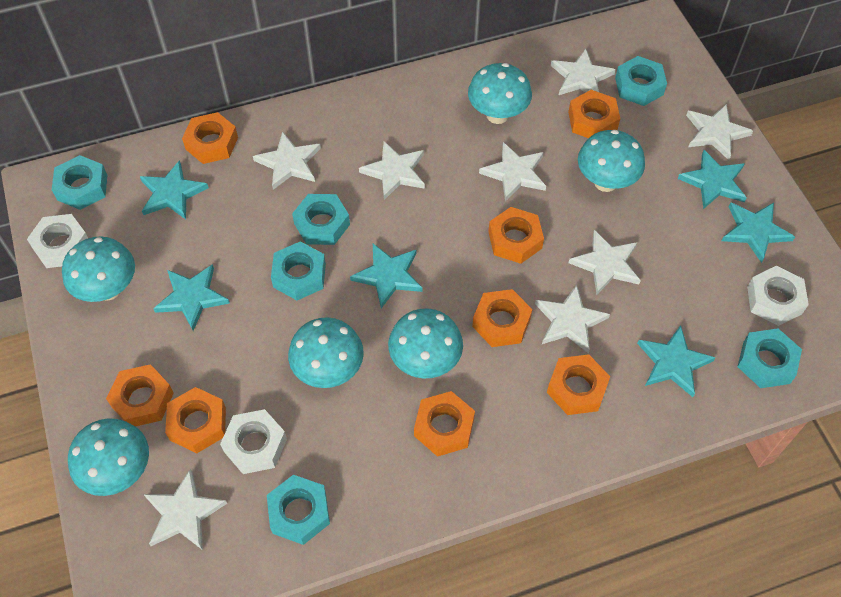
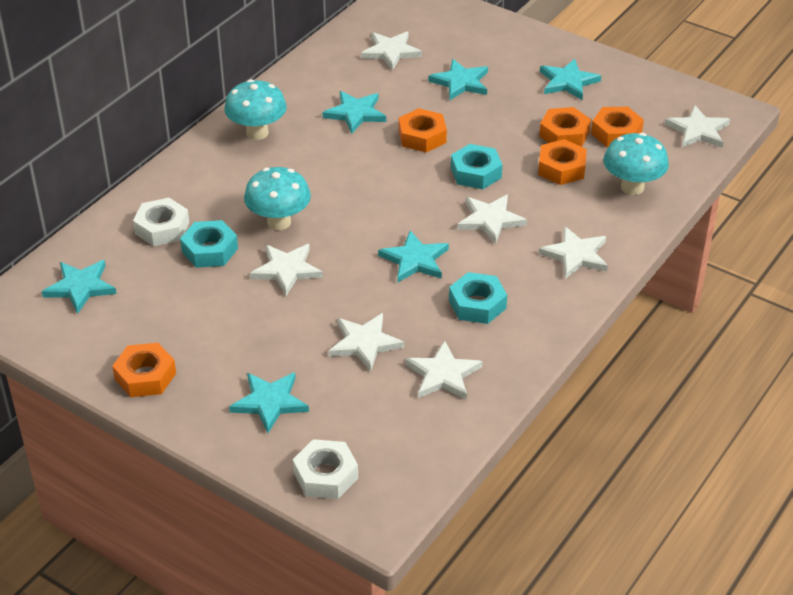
orange nut: 8 -> 5
turquoise mushroom: 6 -> 3
turquoise nut: 6 -> 3
white nut: 3 -> 2
white star: 8 -> 7

